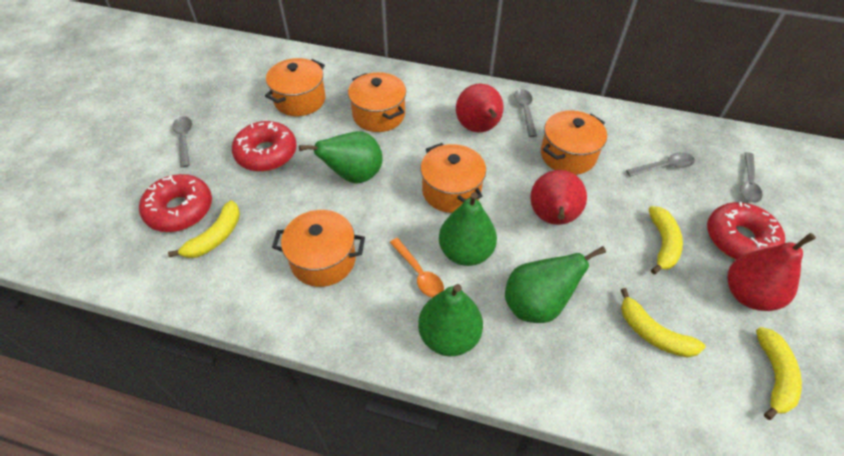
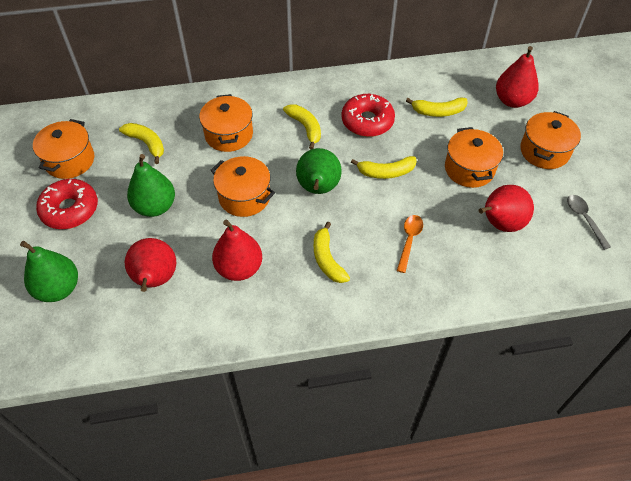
green pear: 4 -> 3
grey spoon: 4 -> 1
red donut: 3 -> 2
red pear: 3 -> 4
yellow banana: 4 -> 5

